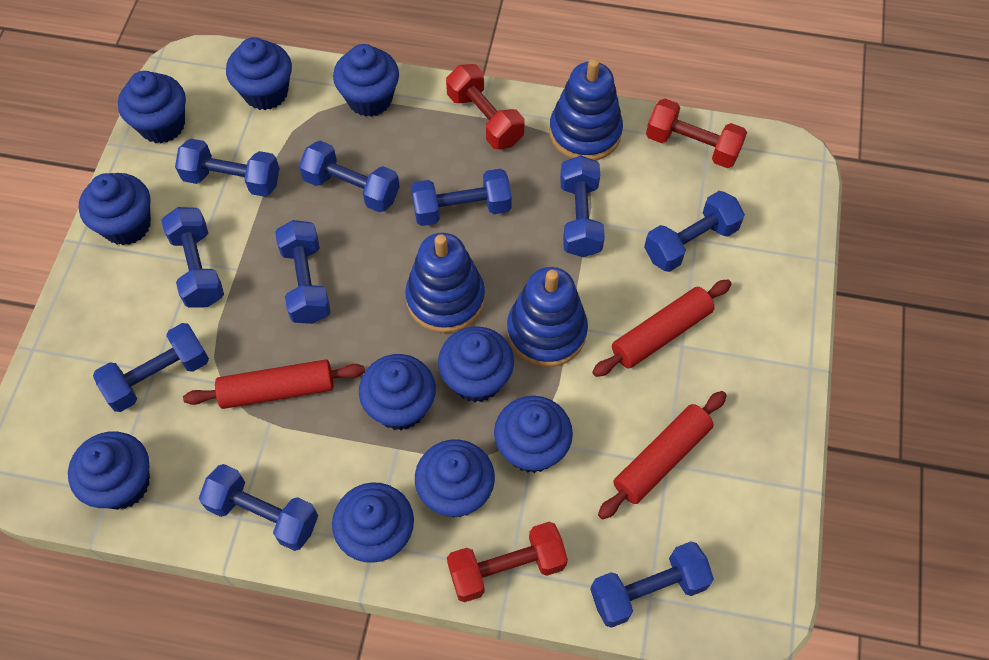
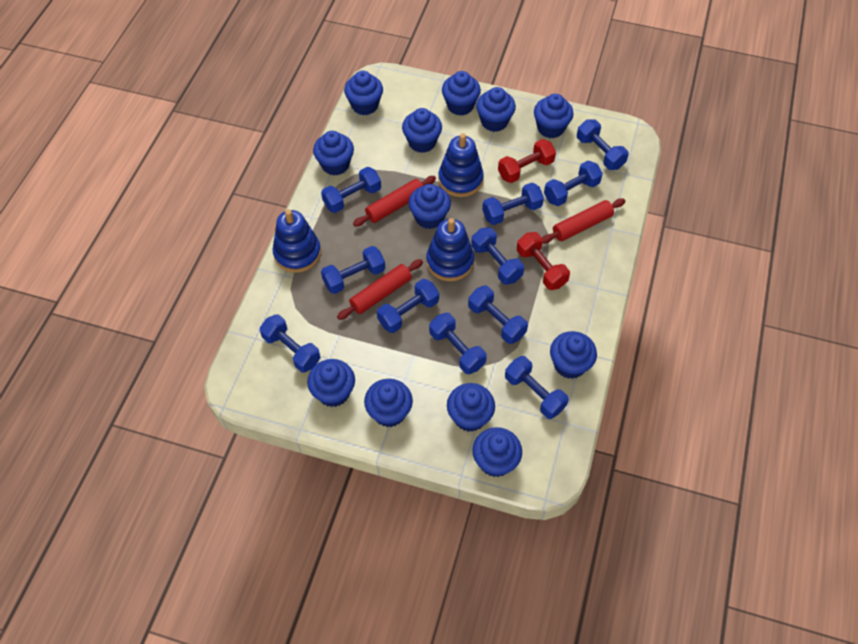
blue cupcake: 10 -> 12
blue dumbbell: 10 -> 11
red dumbbell: 3 -> 2

